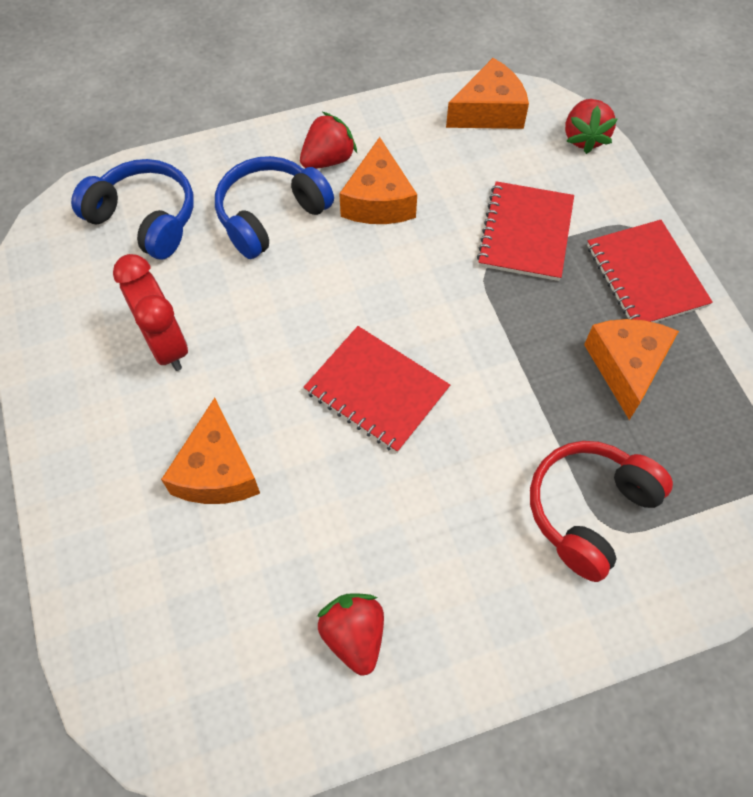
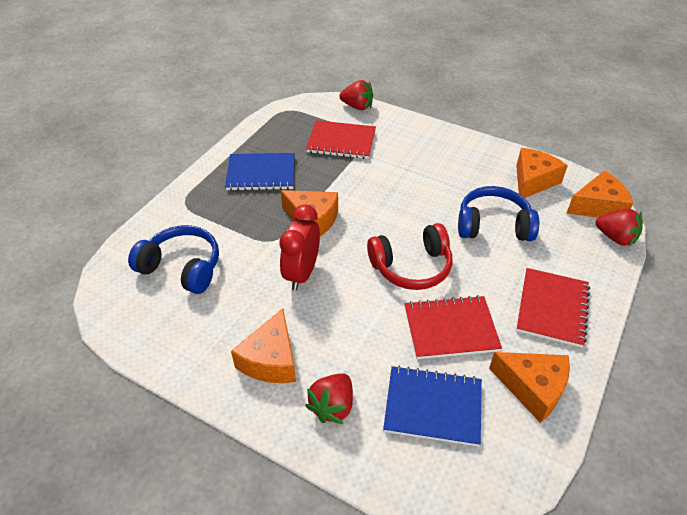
blue notebook: 0 -> 2
orange cheese: 4 -> 5

